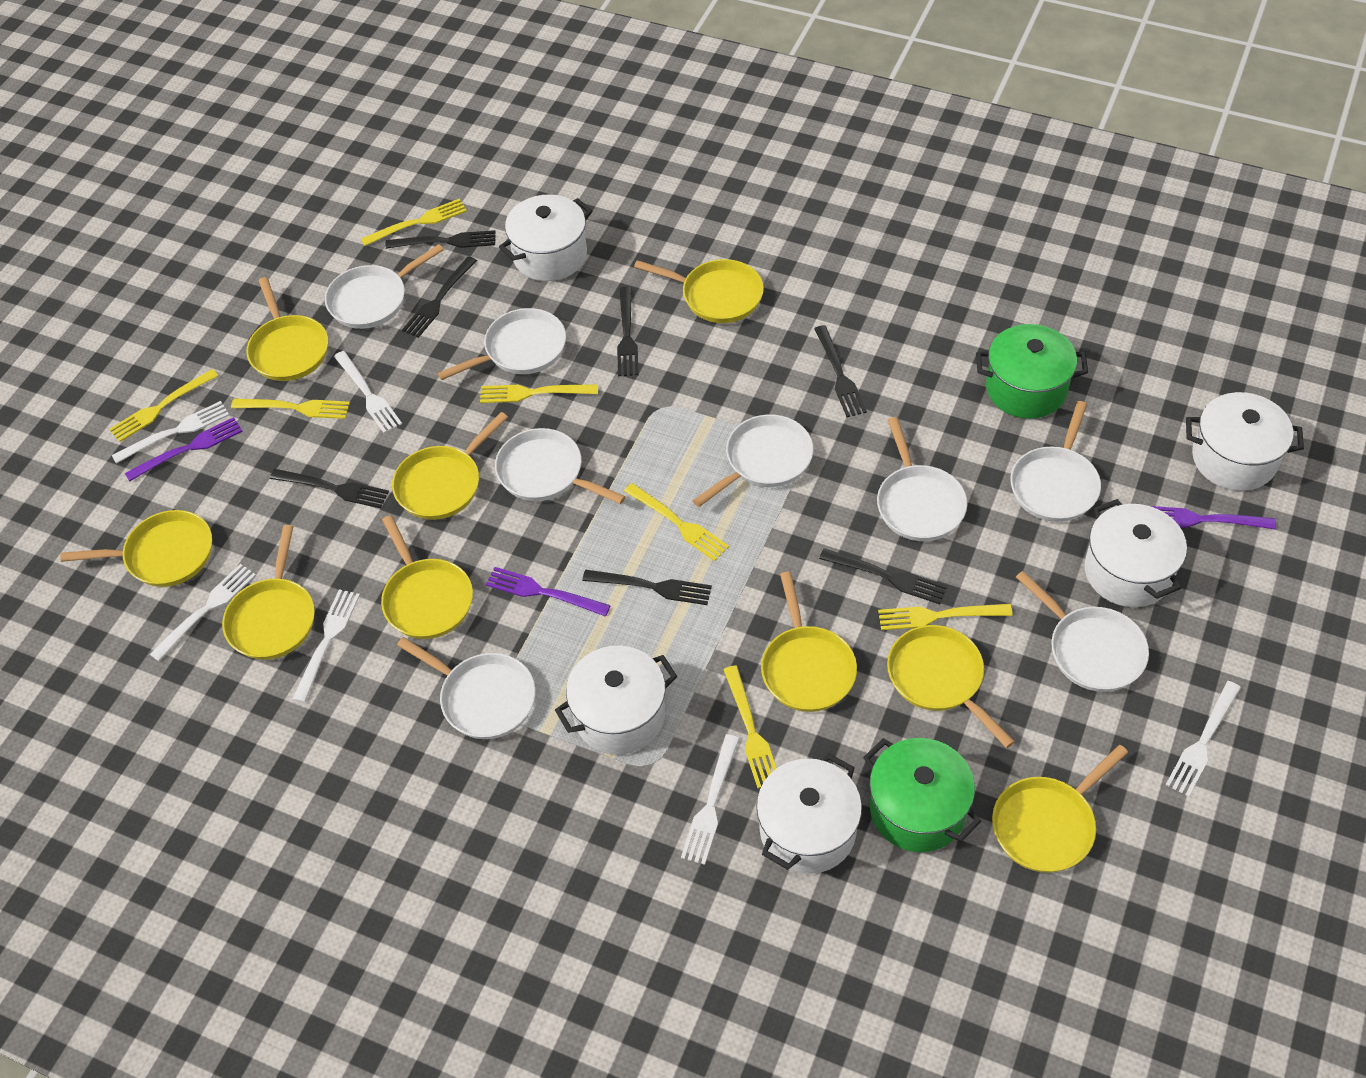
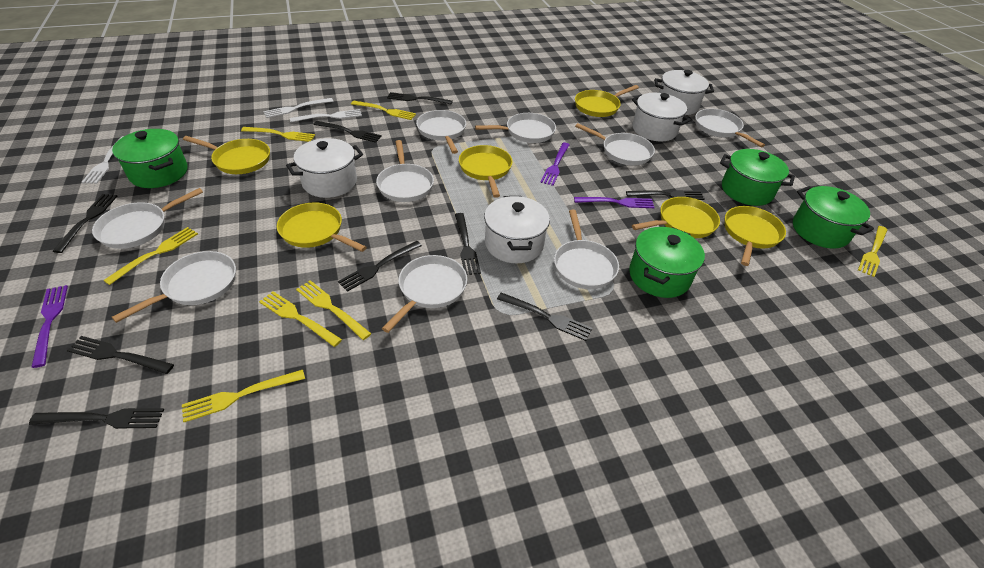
black fork: 7 -> 9
green pot: 2 -> 4
white fork: 6 -> 3
white pan: 8 -> 9
white pot: 5 -> 4
yellow pan: 9 -> 6

